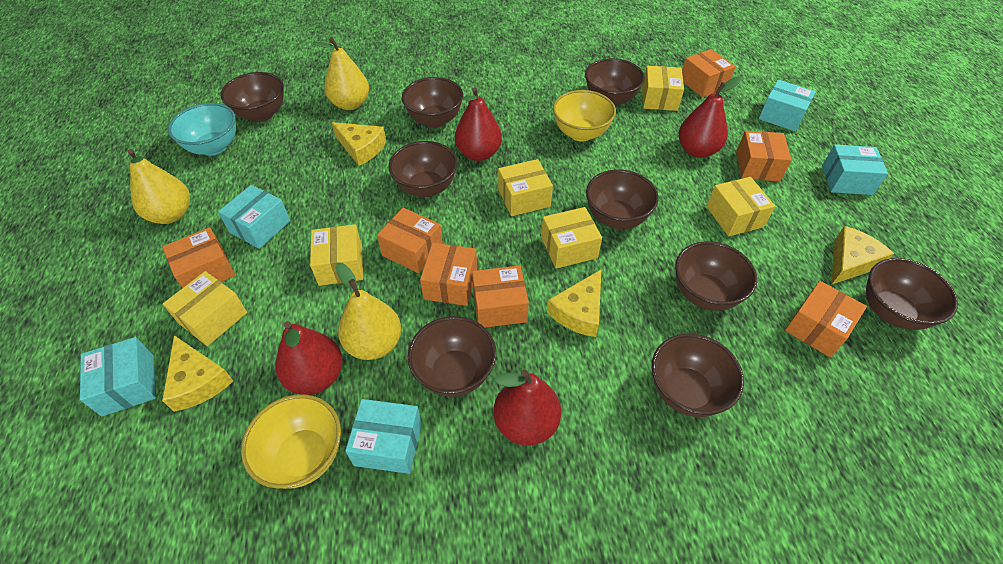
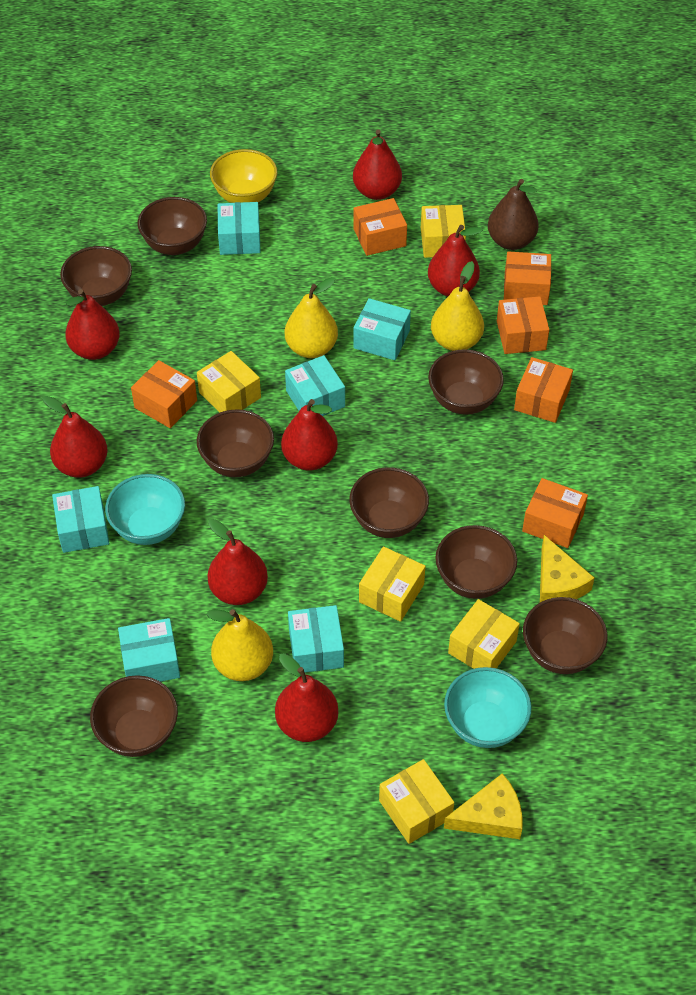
brown bowl: 9 -> 8
brown pear: 0 -> 1
orange box: 7 -> 6
red pear: 4 -> 7
turquoise bowl: 1 -> 2
turquoise box: 5 -> 6
yellow bowl: 2 -> 1
yellow box: 6 -> 5
yellow cheese: 4 -> 2

